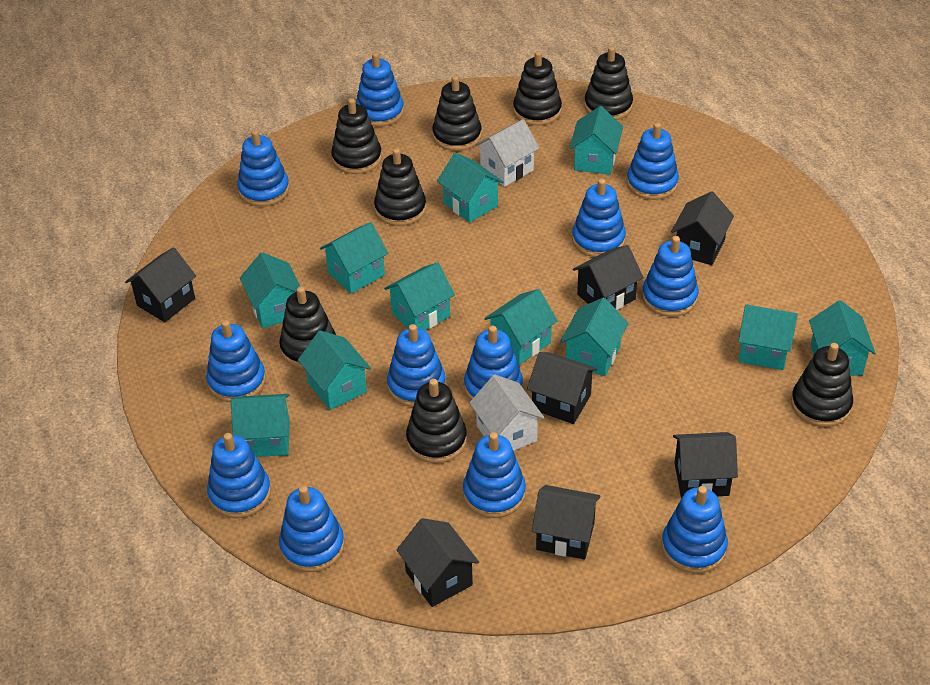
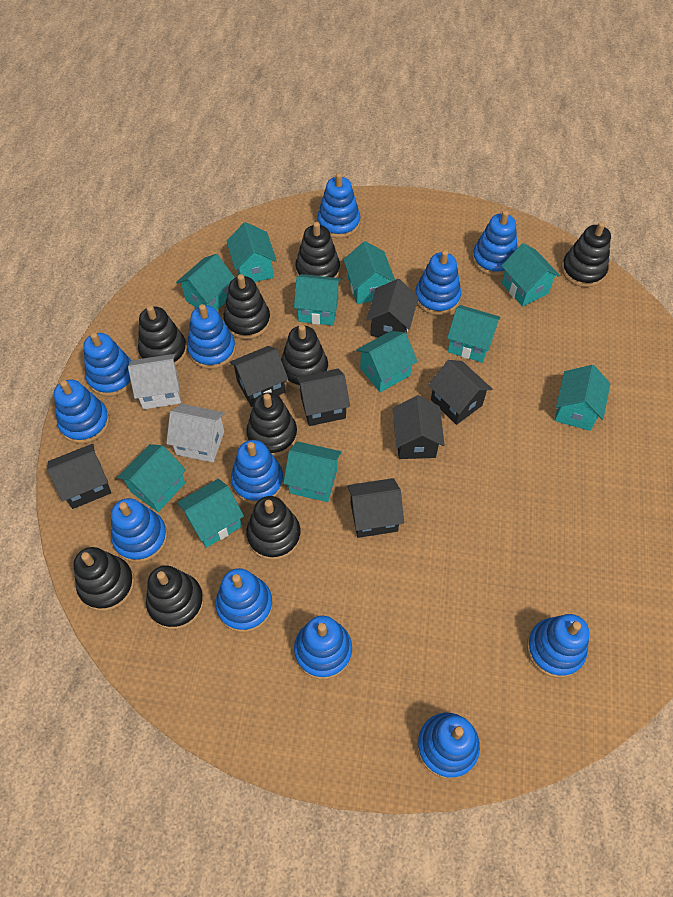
black stacking toy: 8 -> 9

